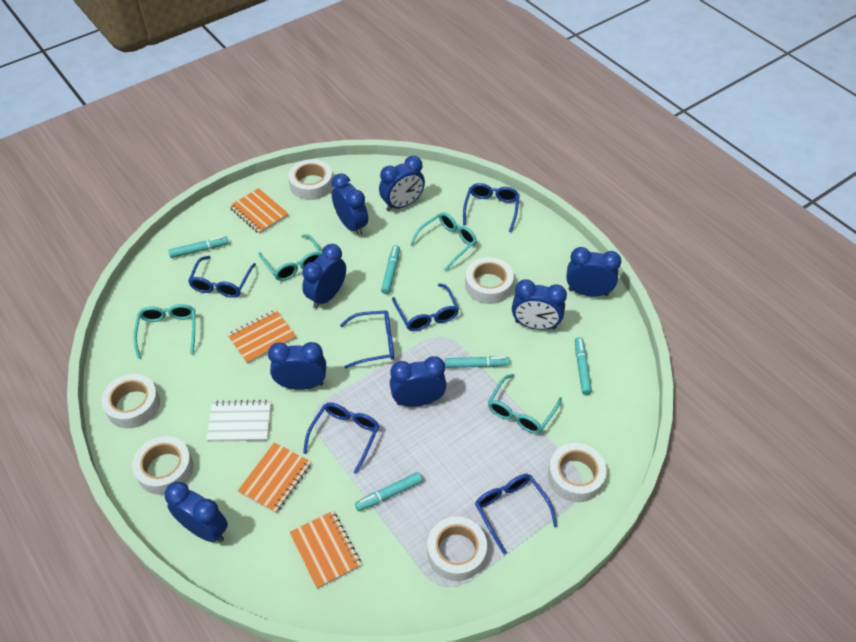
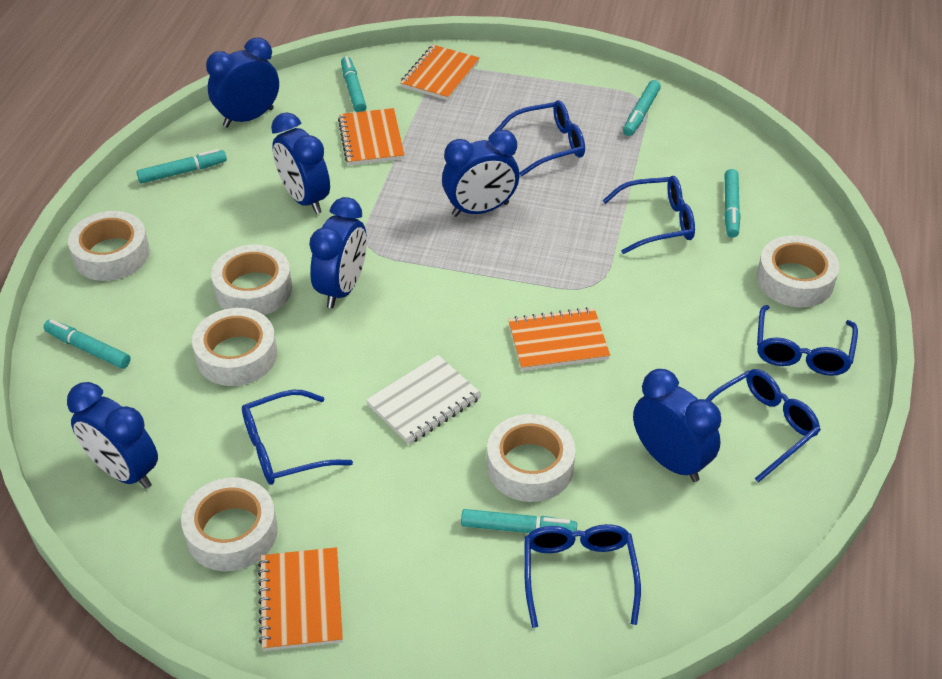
blue clock: 8 -> 6
turquoise glasses: 4 -> 0
turquoise marker: 5 -> 6

